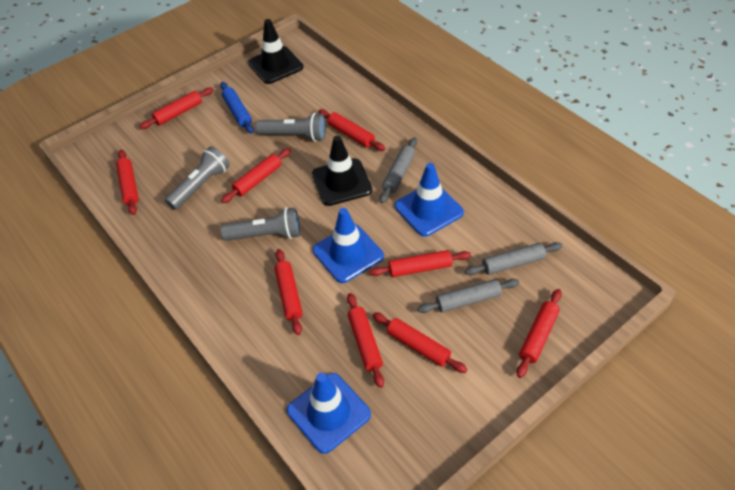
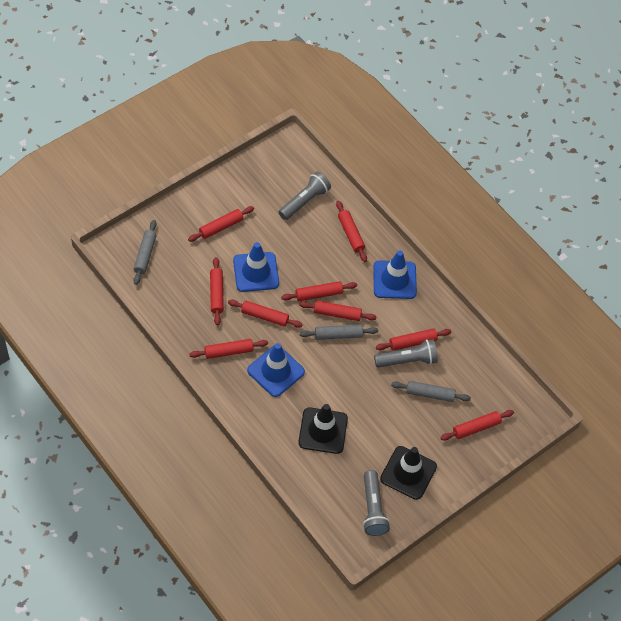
blue rolling pin: 1 -> 0

